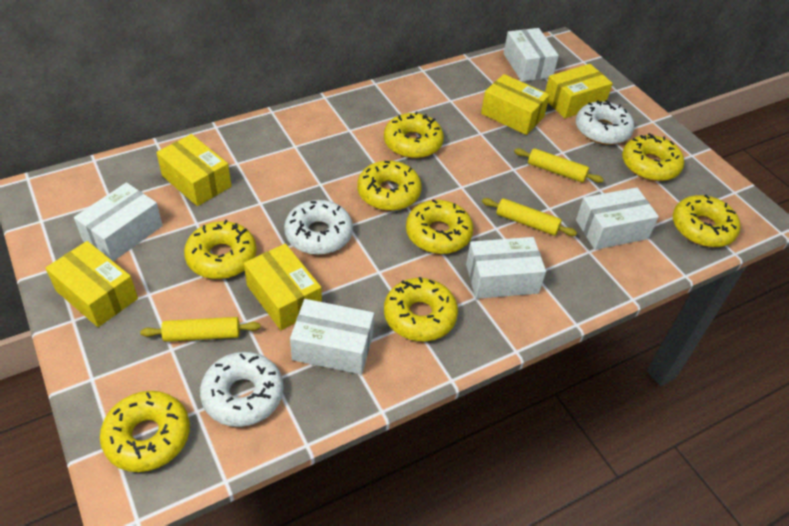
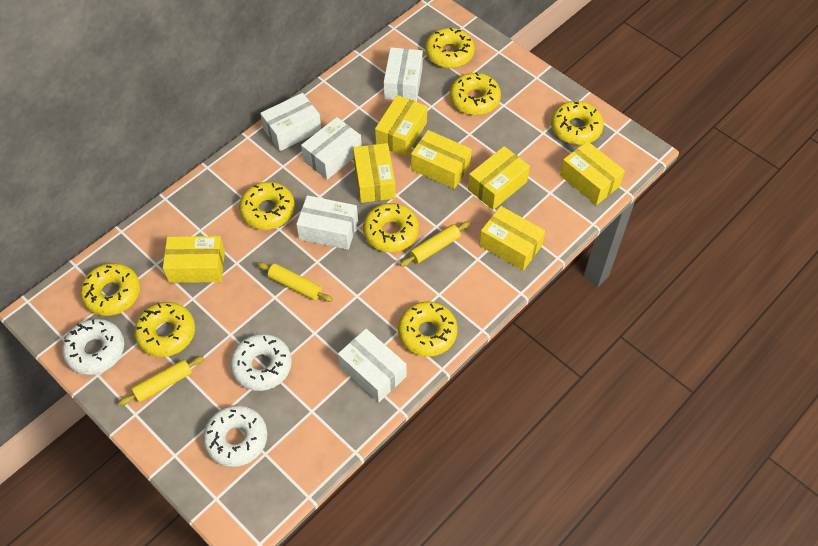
yellow box: 5 -> 7

